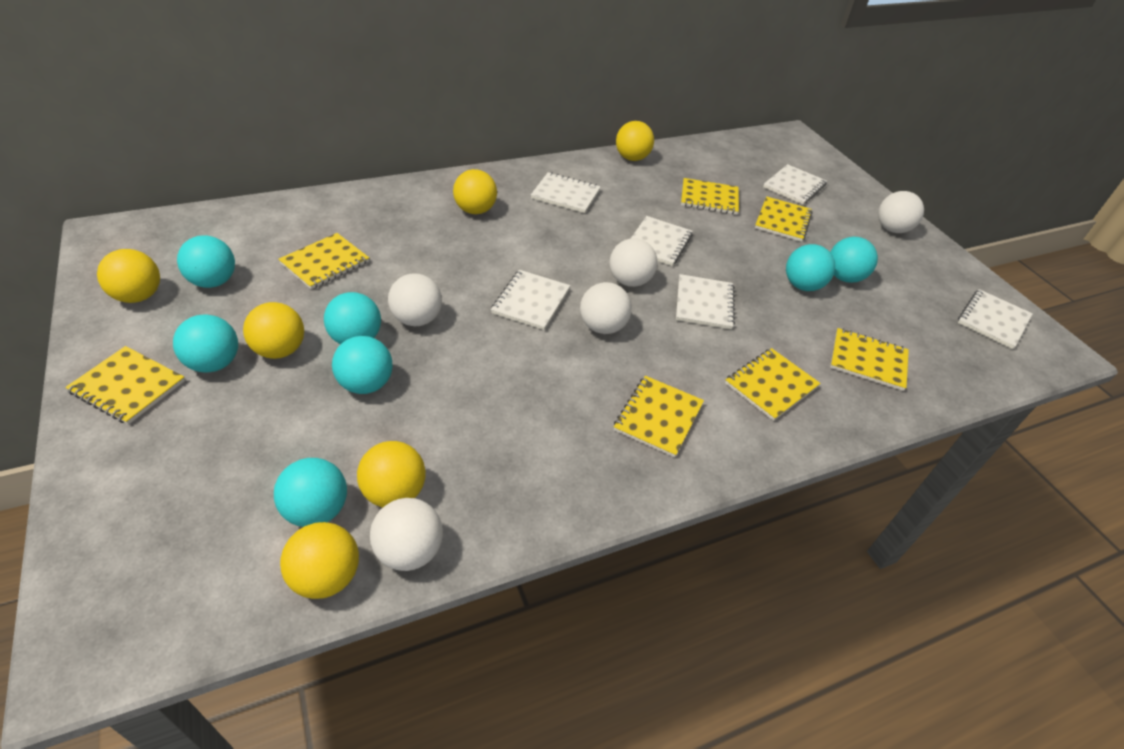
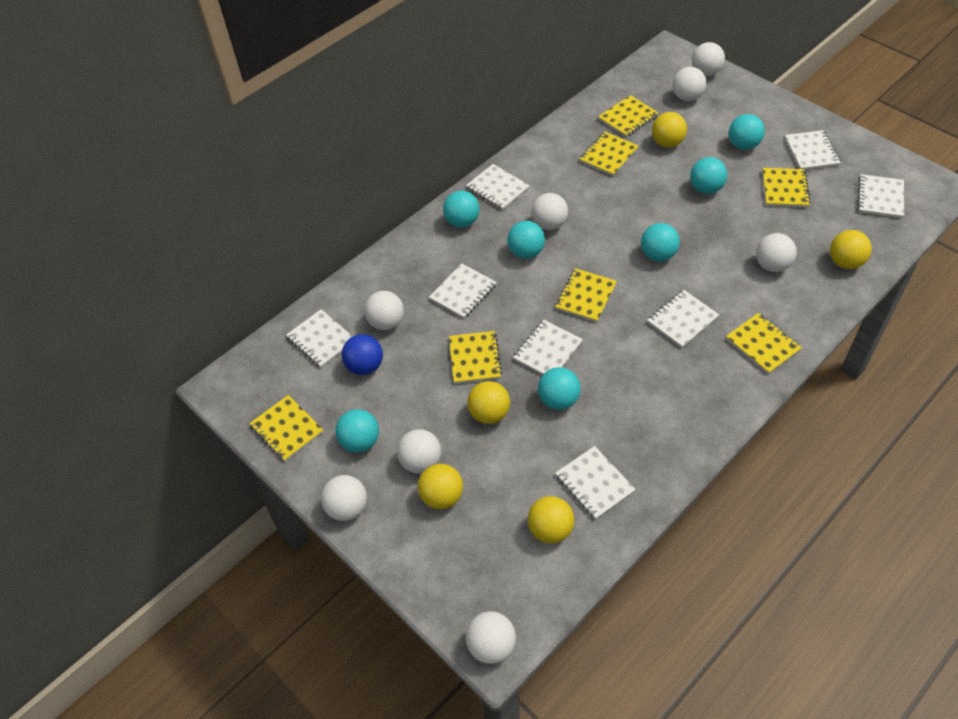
blue ball: 0 -> 1
white ball: 5 -> 8
white notebook: 6 -> 8
yellow ball: 6 -> 5

